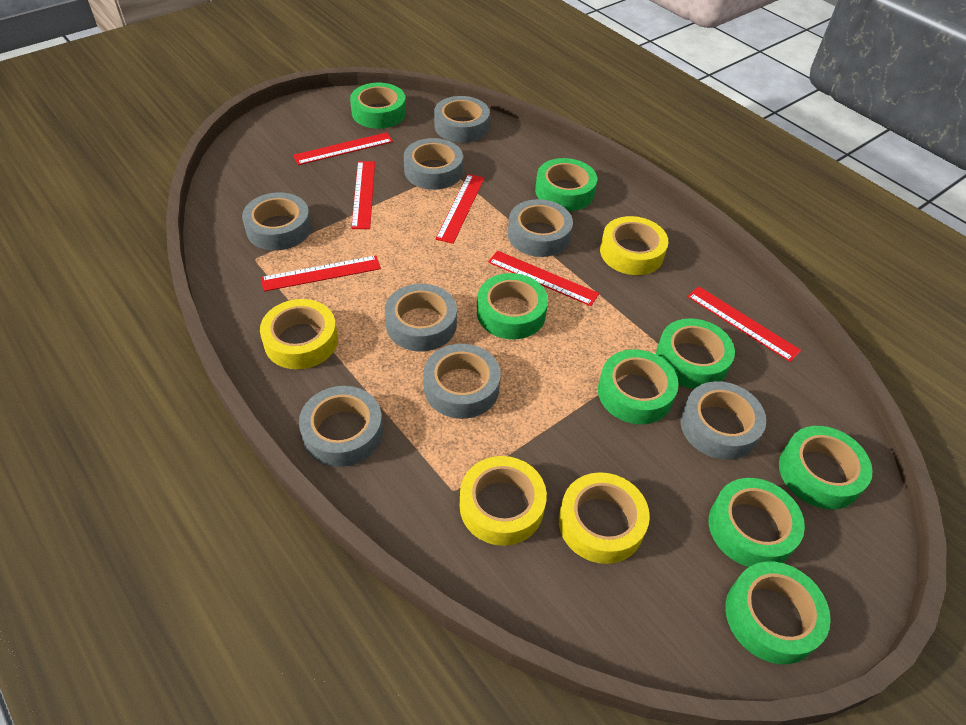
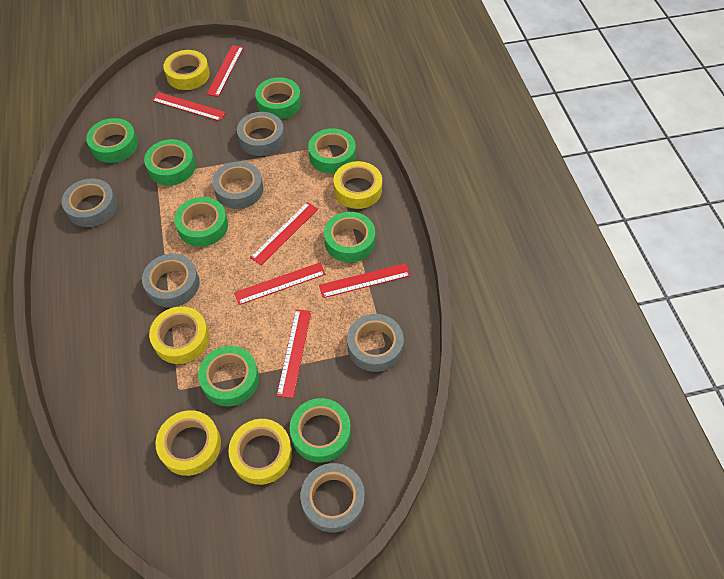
grey tape: 8 -> 6
yellow tape: 4 -> 5

